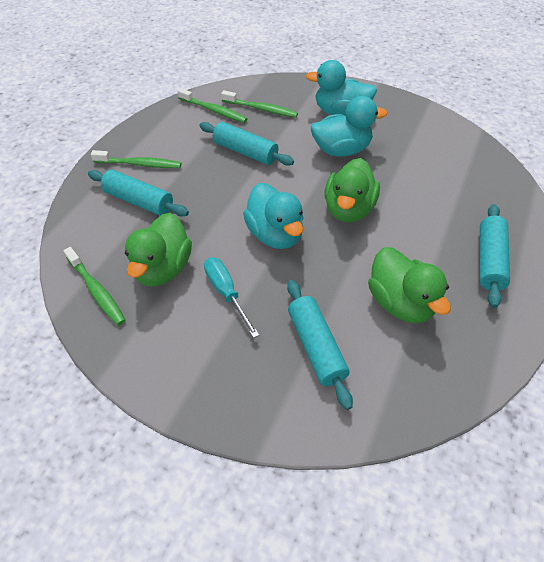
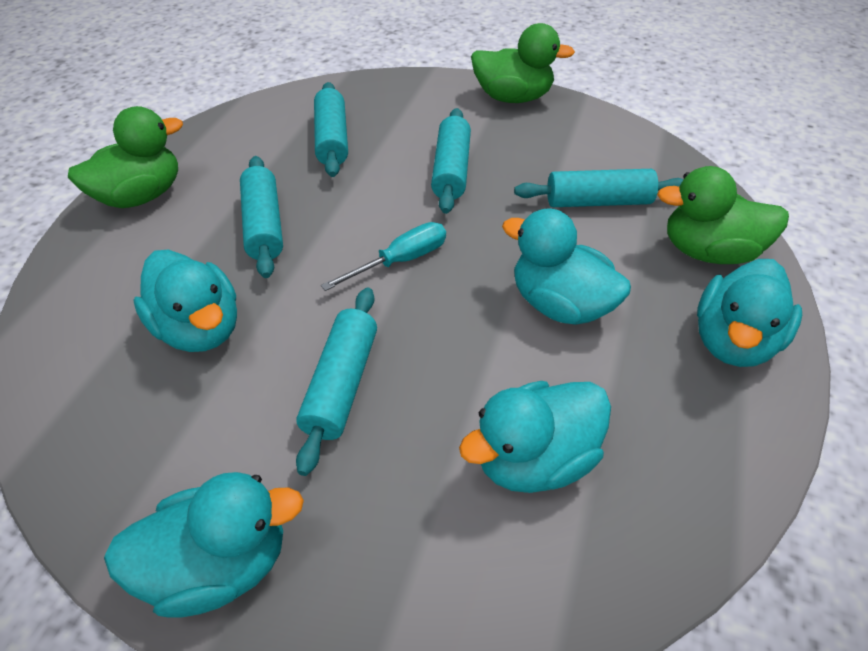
green toothbrush: 4 -> 0
turquoise duck: 3 -> 5
turquoise rolling pin: 4 -> 5

